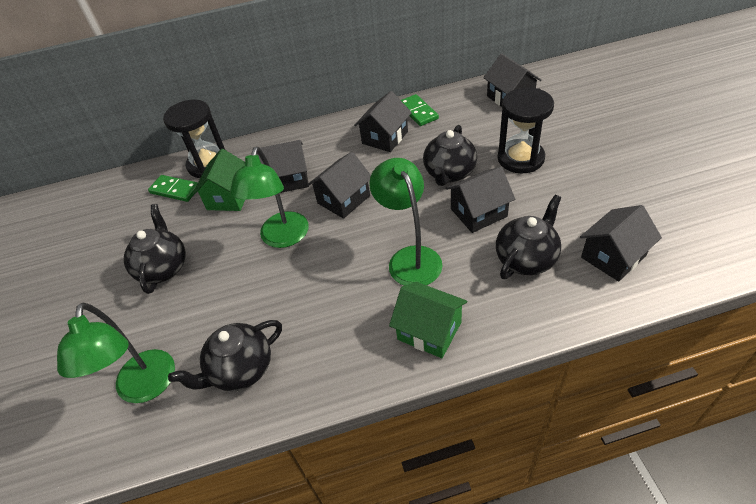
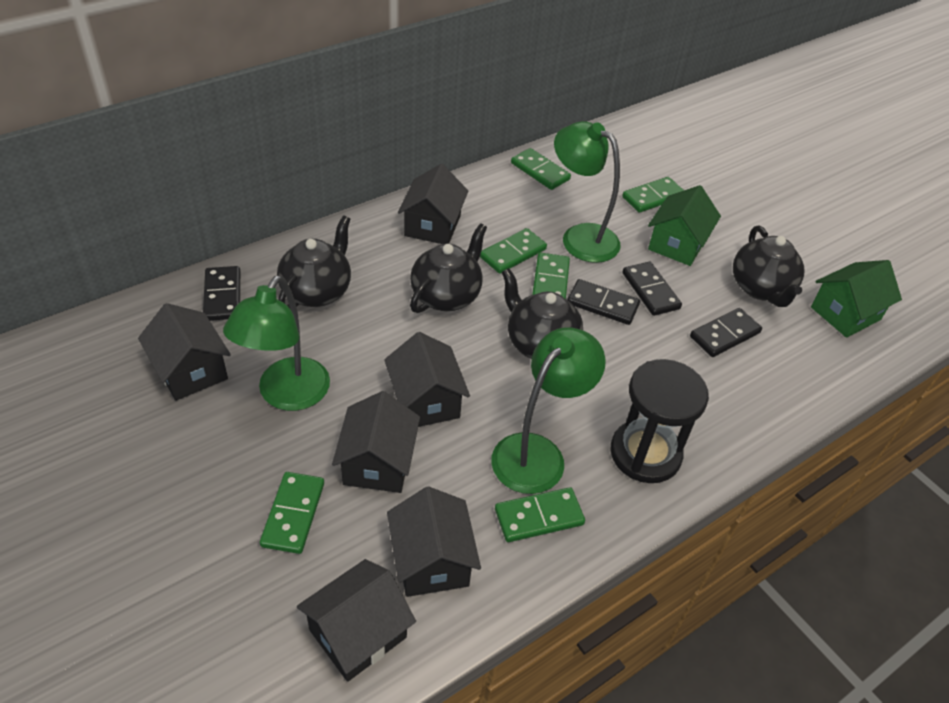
black domino: 0 -> 4
black hourglass: 2 -> 1
green domino: 2 -> 6

